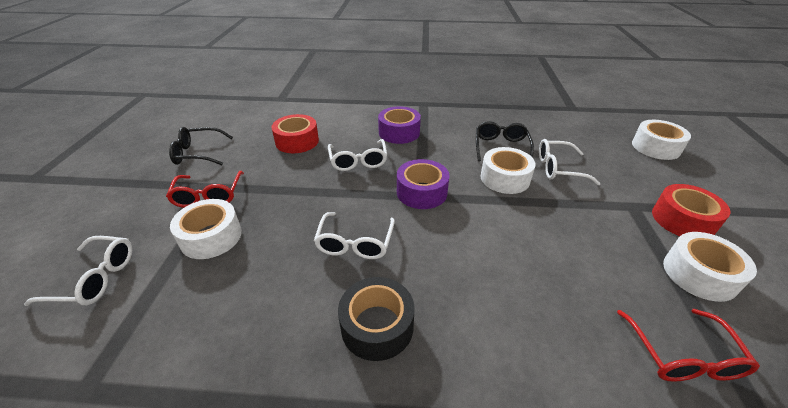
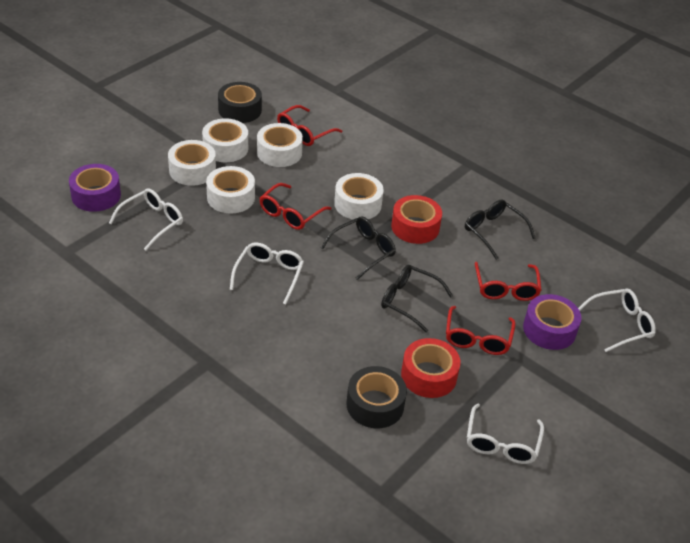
black glasses: 2 -> 3
black tape: 1 -> 2
red glasses: 2 -> 4
white tape: 4 -> 5

